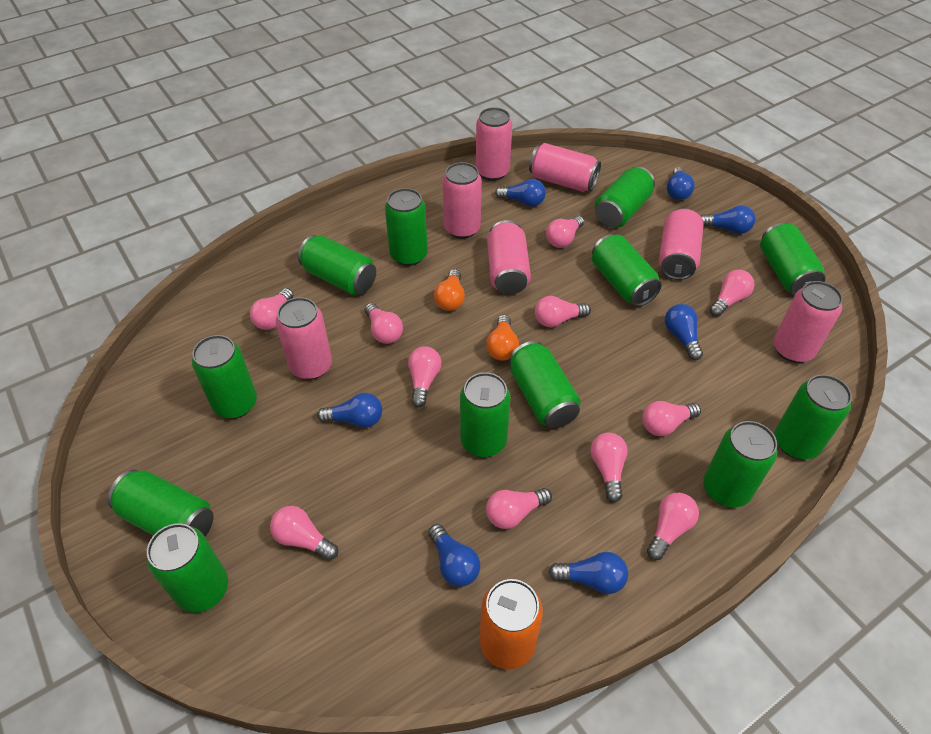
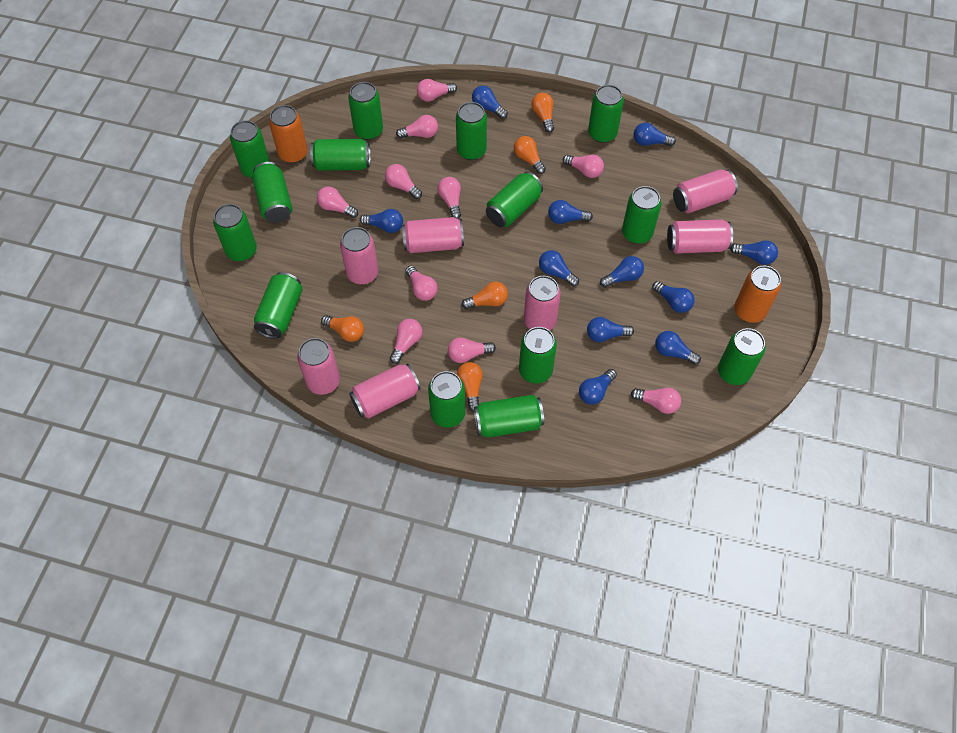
blue light bulb: 7 -> 11
green can: 12 -> 14
orange can: 1 -> 2
orange light bulb: 2 -> 5
pink light bulb: 11 -> 10

